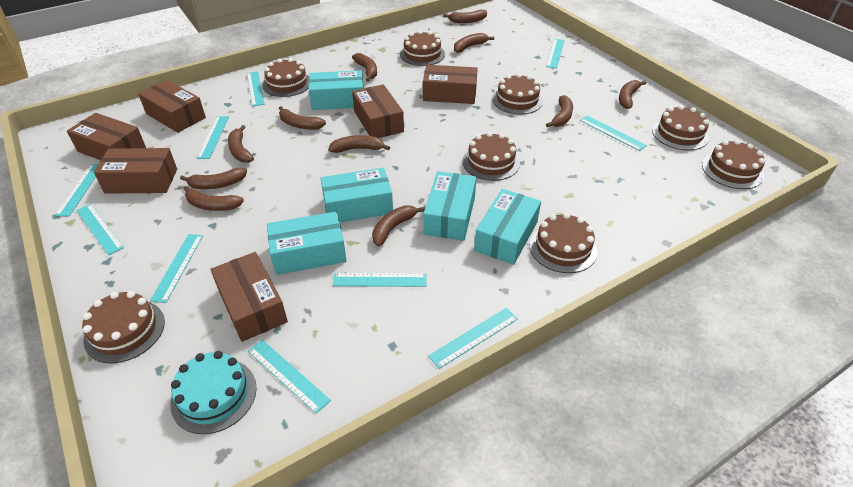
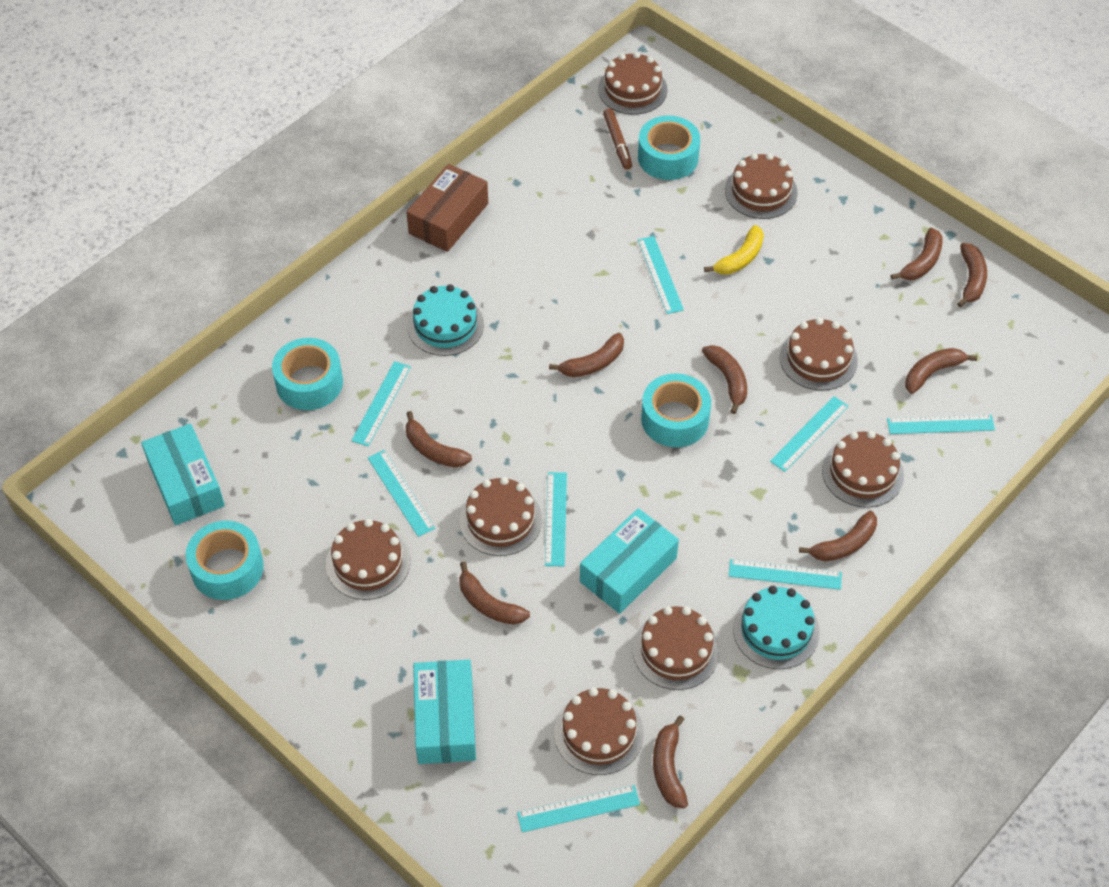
brown banana: 11 -> 9
brown box: 6 -> 1
brown marker: 0 -> 1
turquoise box: 5 -> 3
turquoise cake: 1 -> 2
turquoise ruler: 10 -> 8
turquoise tape: 0 -> 4
yellow banana: 0 -> 1

